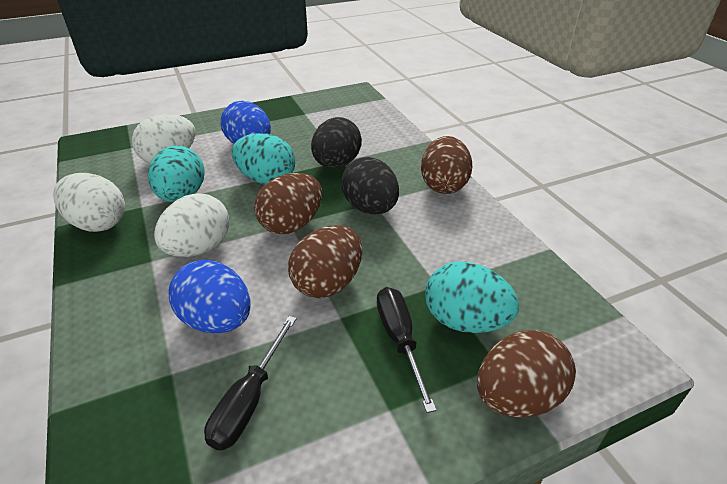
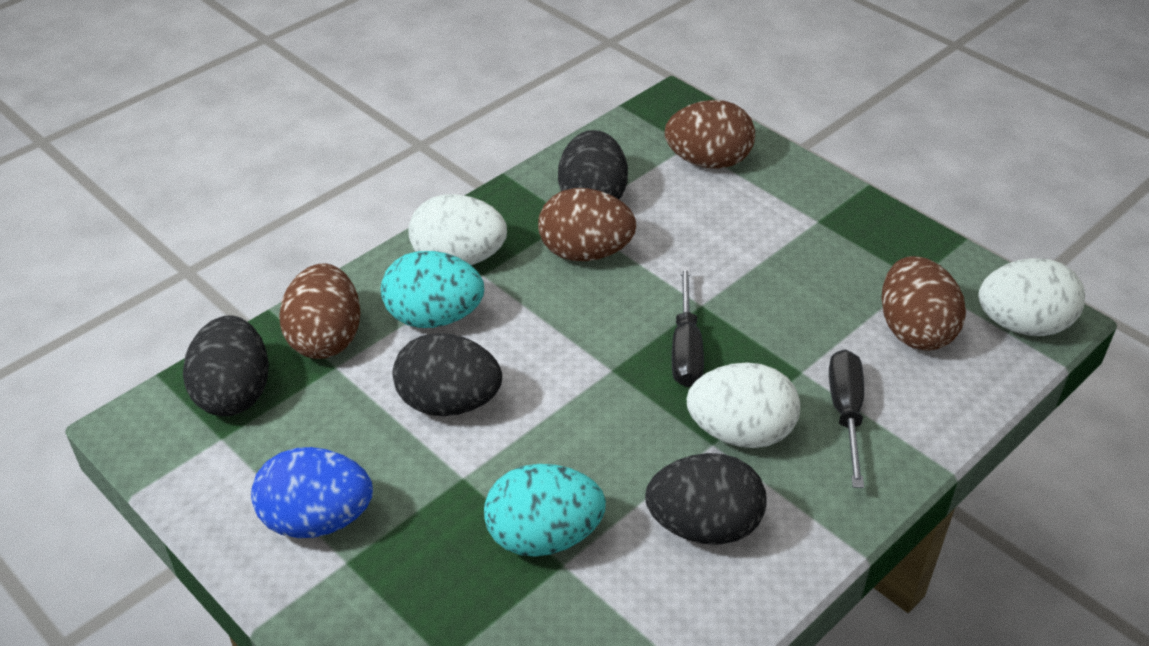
black egg: 2 -> 4
blue egg: 2 -> 1
turquoise egg: 3 -> 2

